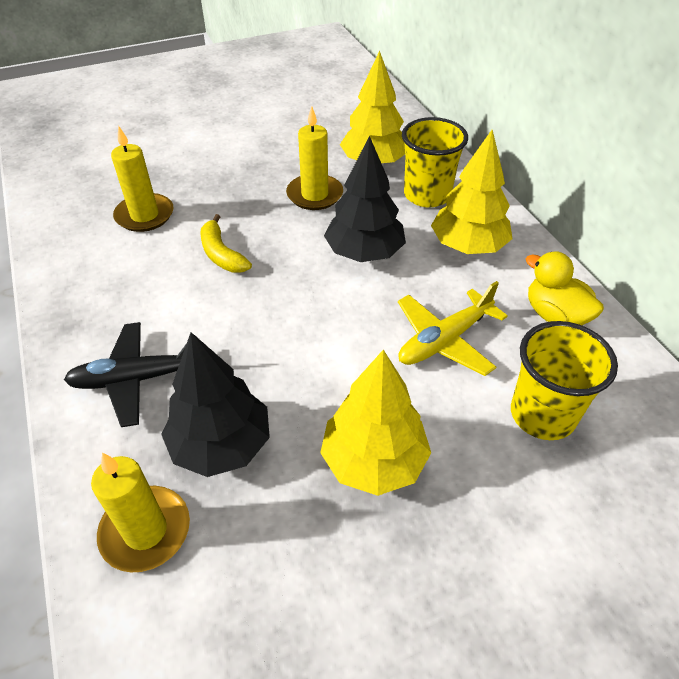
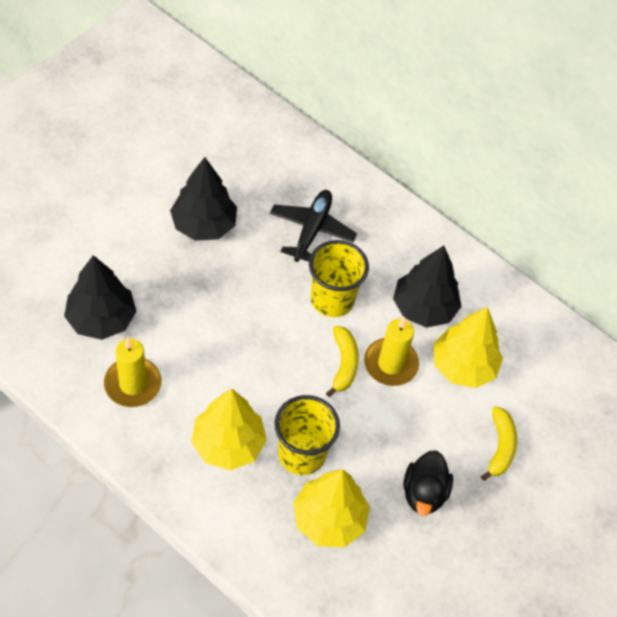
black duck: 0 -> 1
black tree: 2 -> 3
yellow banana: 1 -> 2
yellow candle: 3 -> 2
yellow duck: 1 -> 0
yellow plane: 1 -> 0

